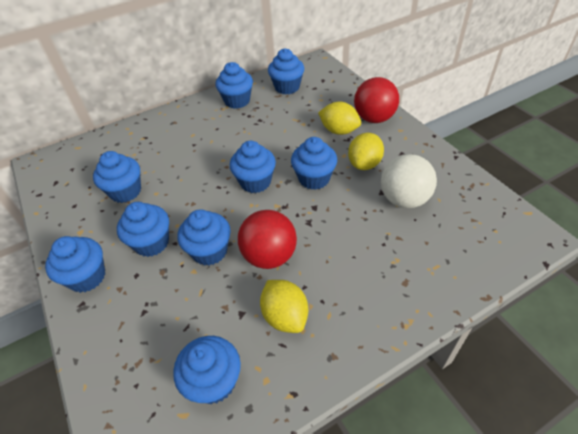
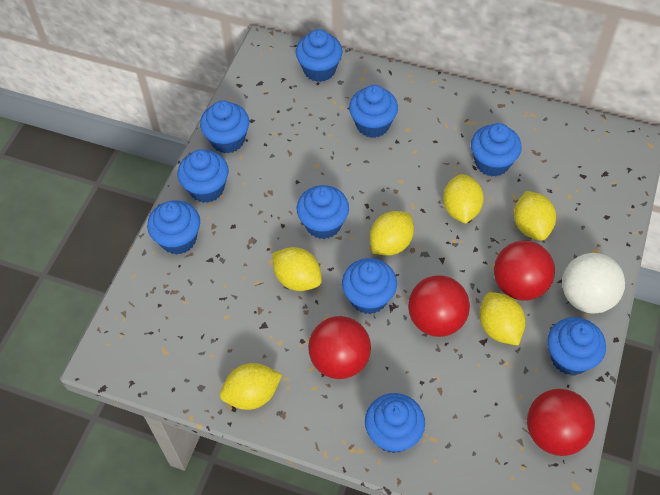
blue cupcake: 9 -> 10
red ball: 2 -> 4
yellow lemon: 3 -> 6

